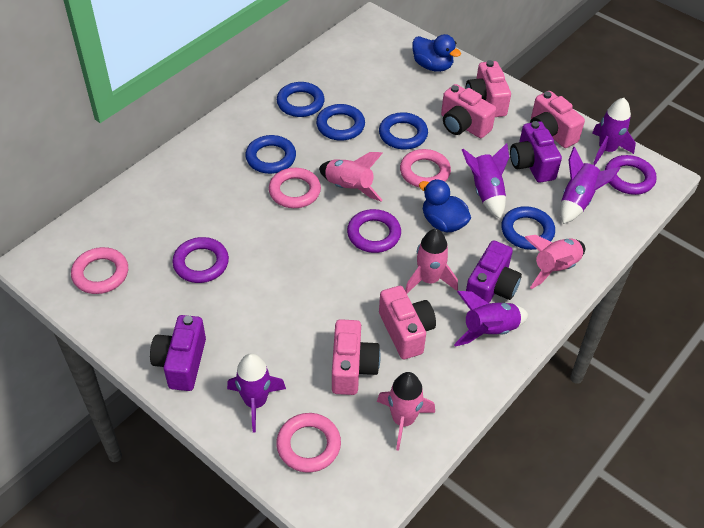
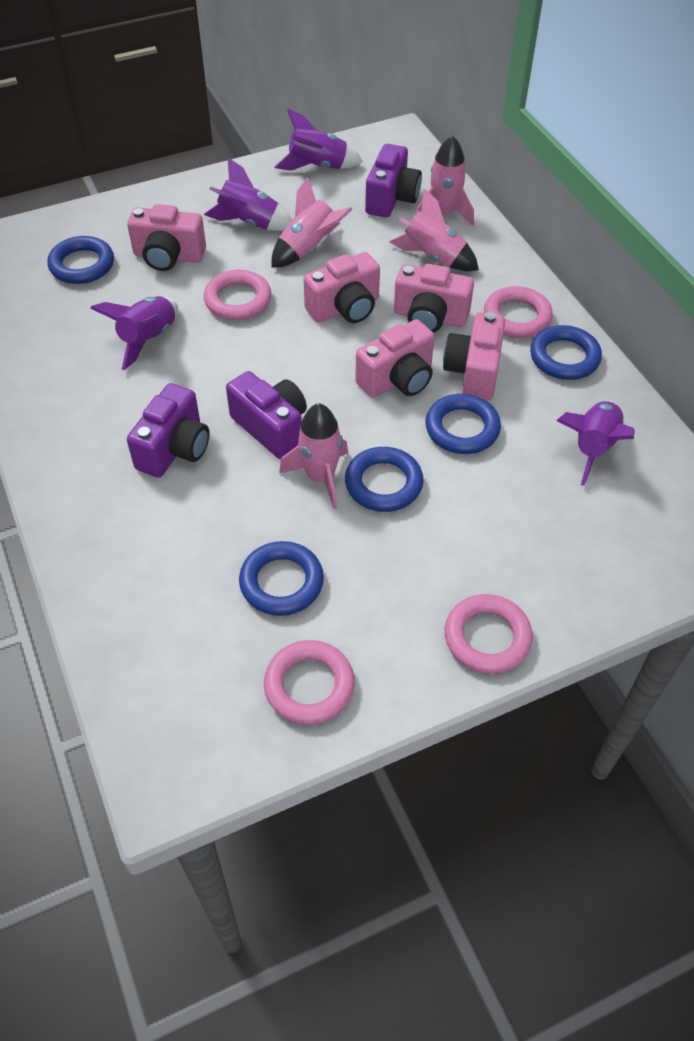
blue duck: 2 -> 0
purple ring: 3 -> 0
purple rocket: 5 -> 4

